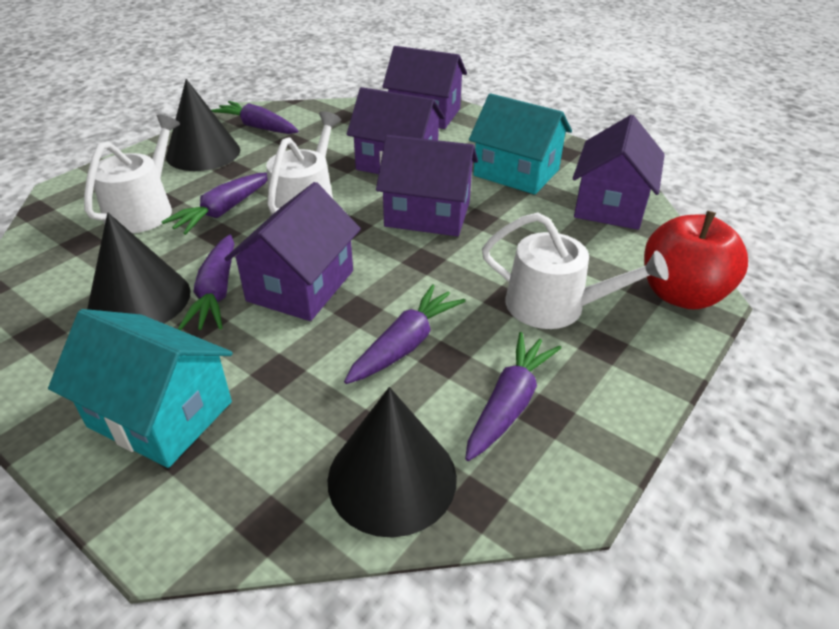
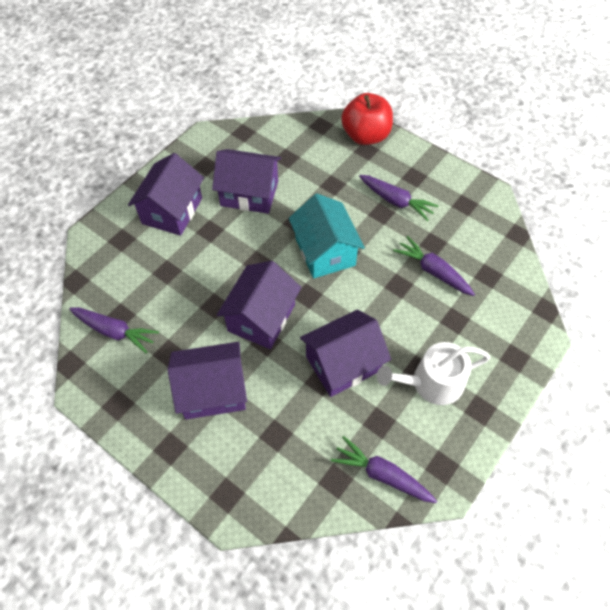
black cone: 3 -> 0
purple carrot: 5 -> 4
turquoise house: 2 -> 1
white watering can: 3 -> 1

